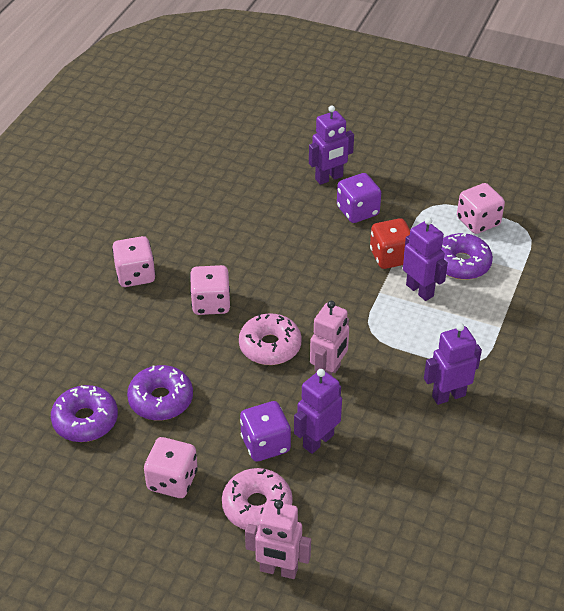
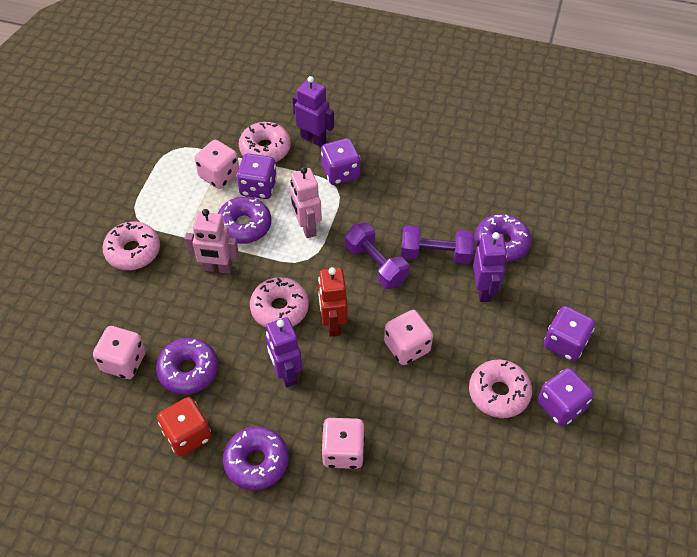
pink donut: 2 -> 4
purple dice: 2 -> 4
purple donut: 3 -> 4
purple dumbbell: 0 -> 2
purple robot: 4 -> 3
red robot: 0 -> 1

